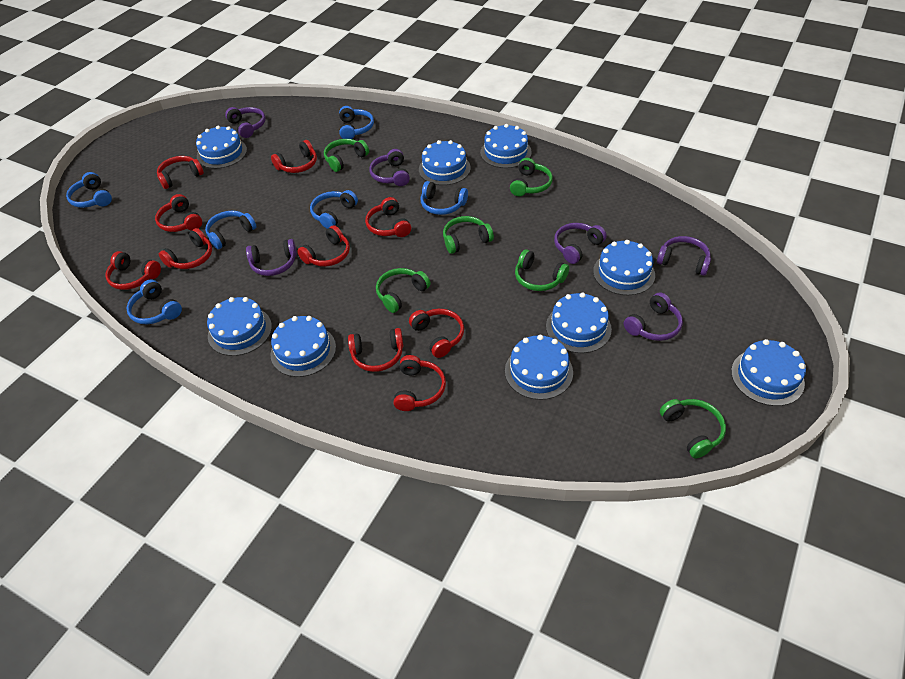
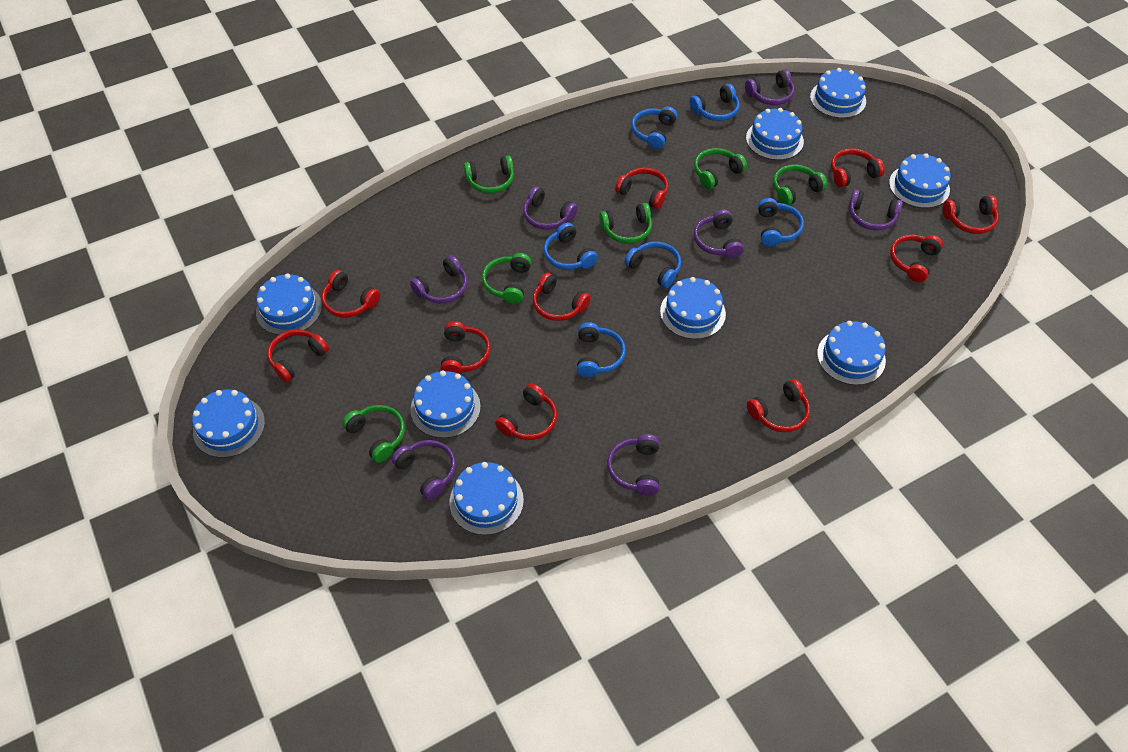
purple headphones: 6 -> 7

